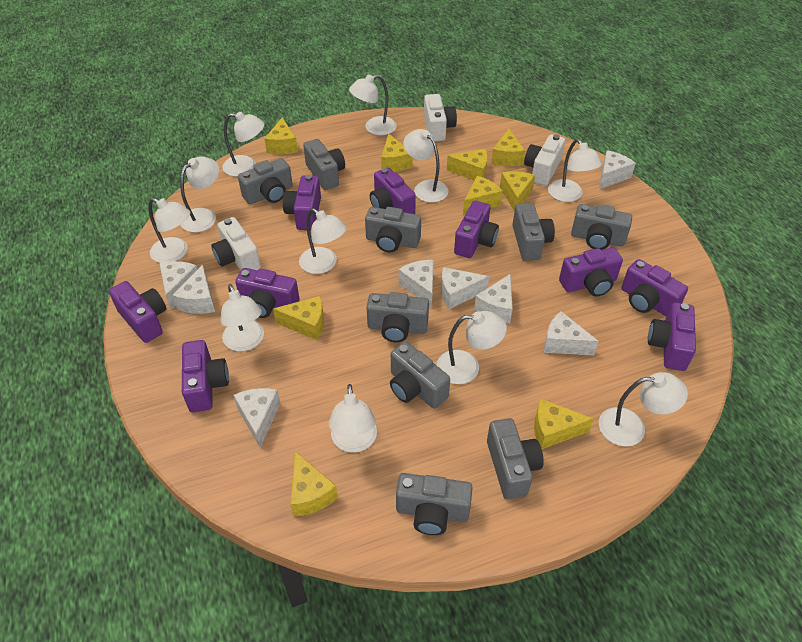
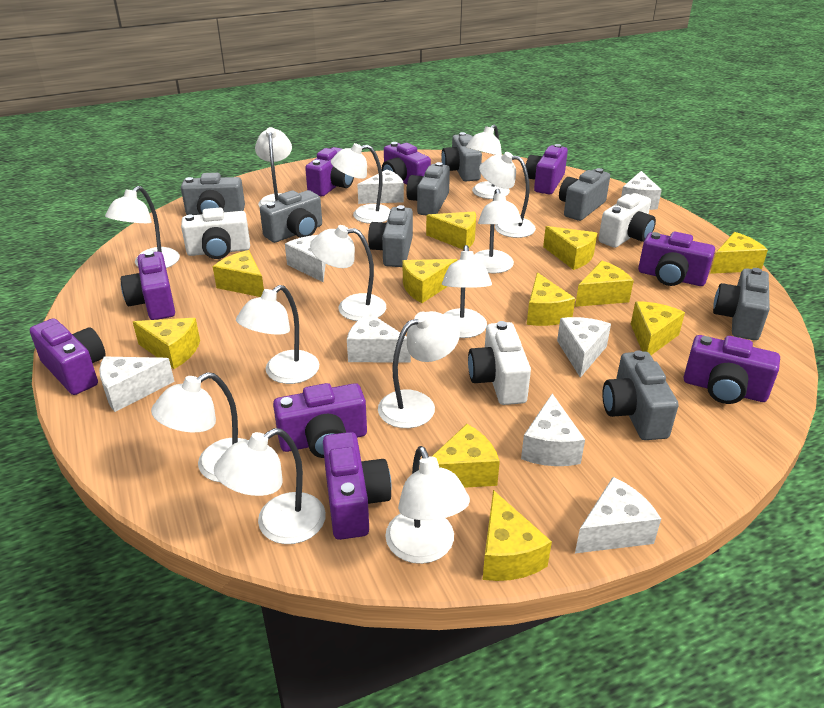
grey camera: 9 -> 8
white lamp: 11 -> 13
yellow cheese: 9 -> 11

